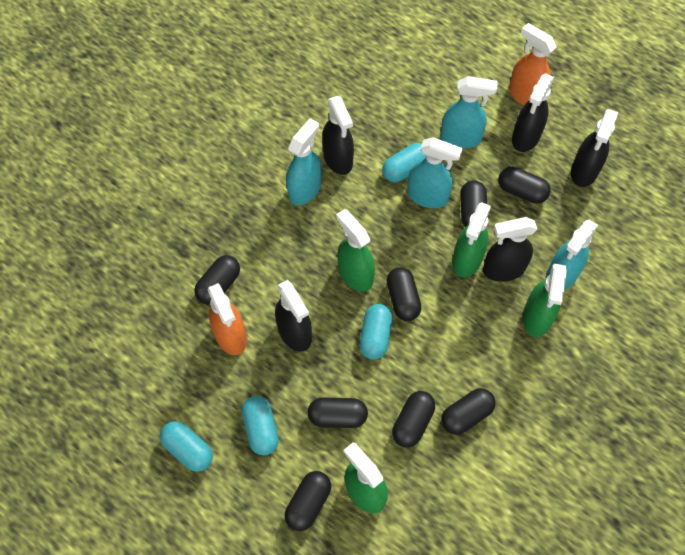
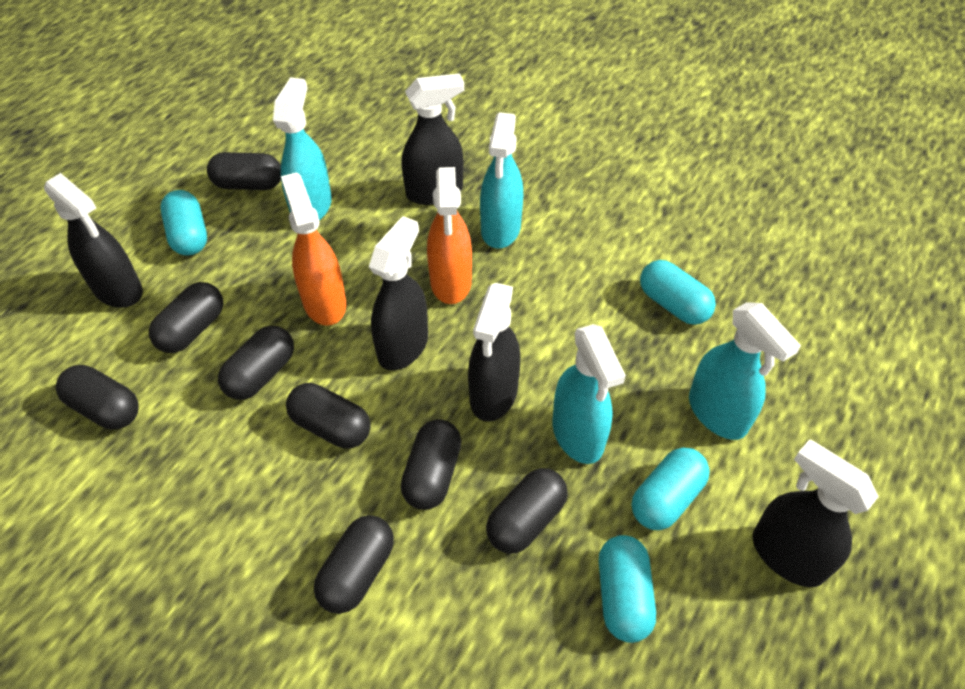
green spray bottle: 4 -> 0

